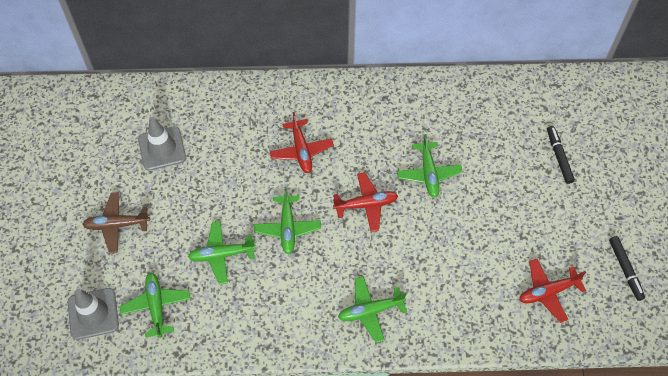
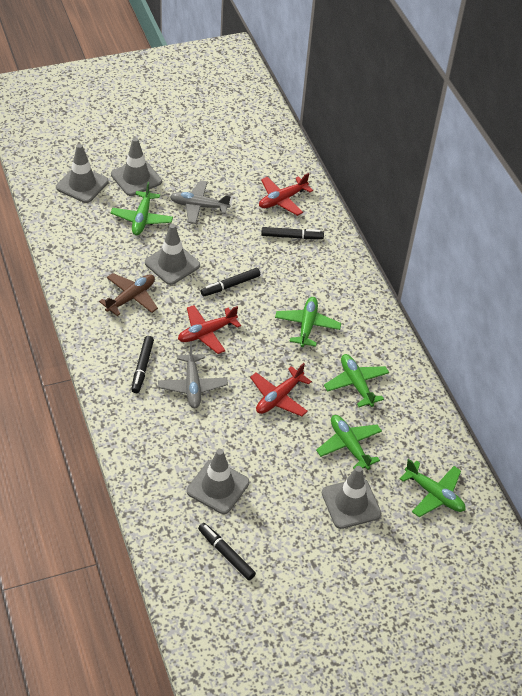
black marker: 2 -> 4
grey plane: 0 -> 2
grey traffic cone: 2 -> 5

